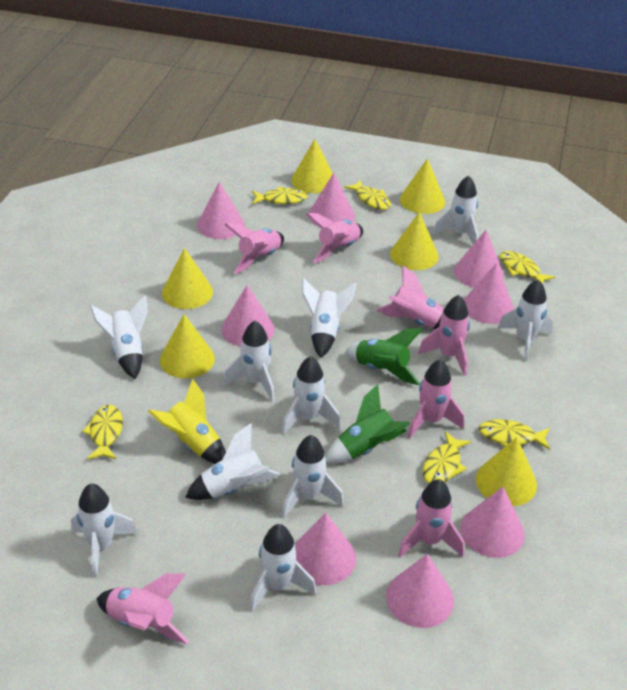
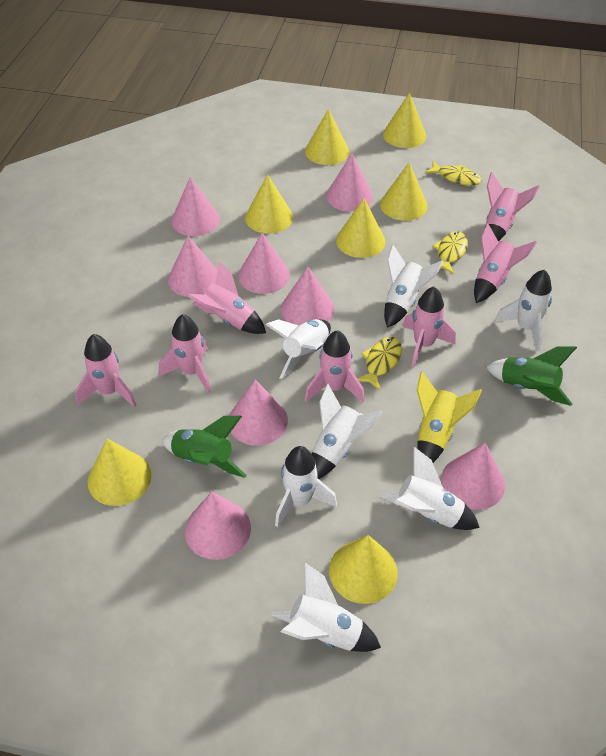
white rocket: 10 -> 7
yellow cone: 6 -> 7
yellow fish: 6 -> 3

